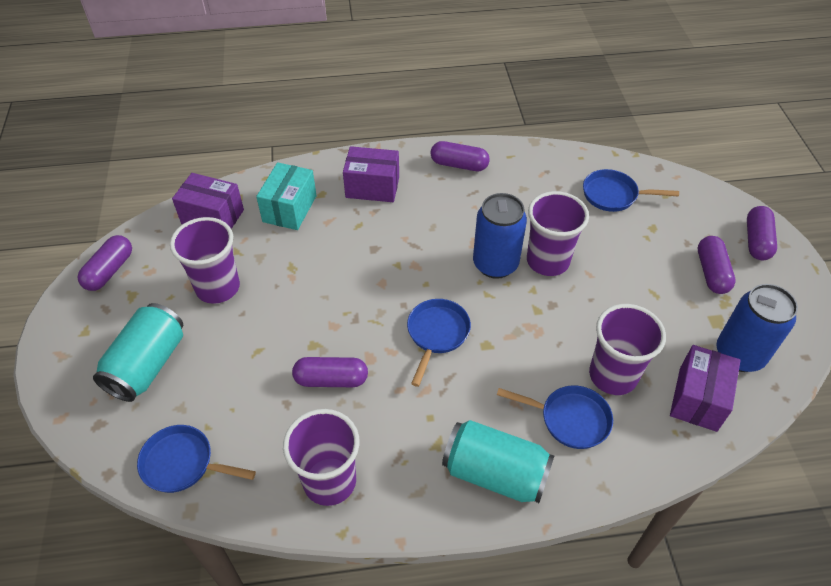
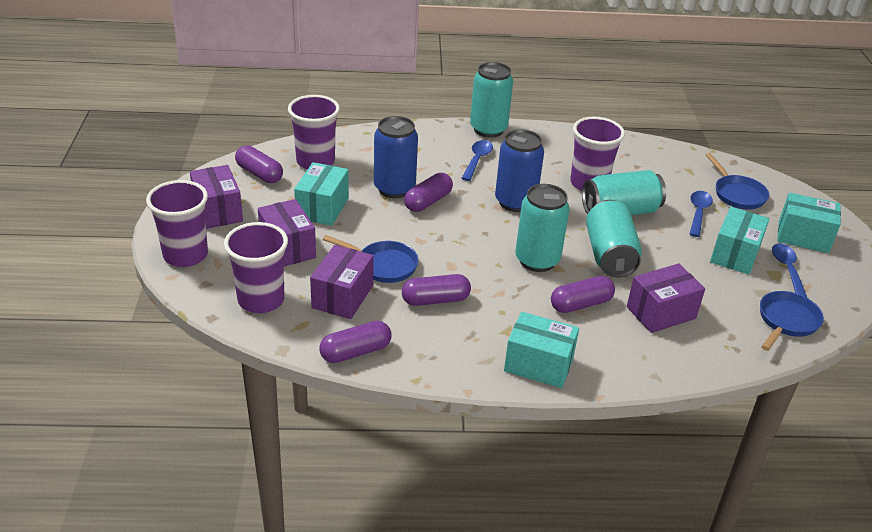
blue pan: 4 -> 3
blue spoon: 0 -> 3
purple box: 3 -> 4
turquoise box: 1 -> 4
turquoise can: 2 -> 4

